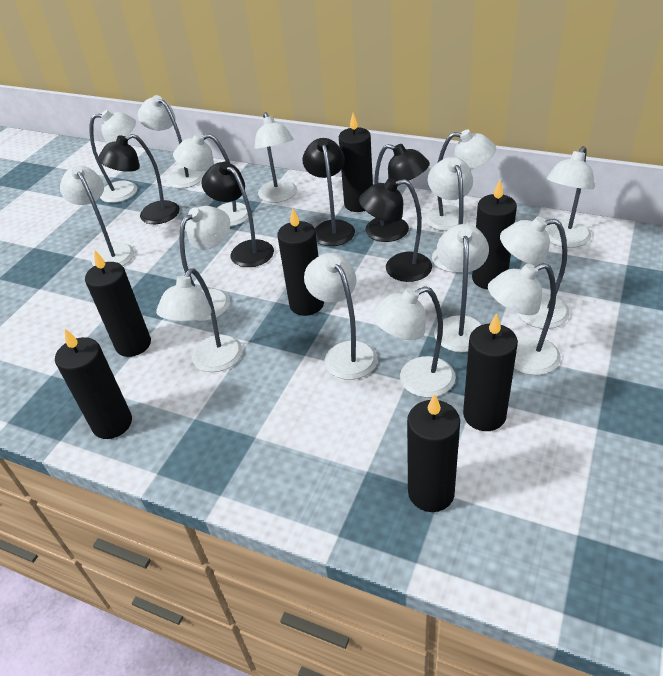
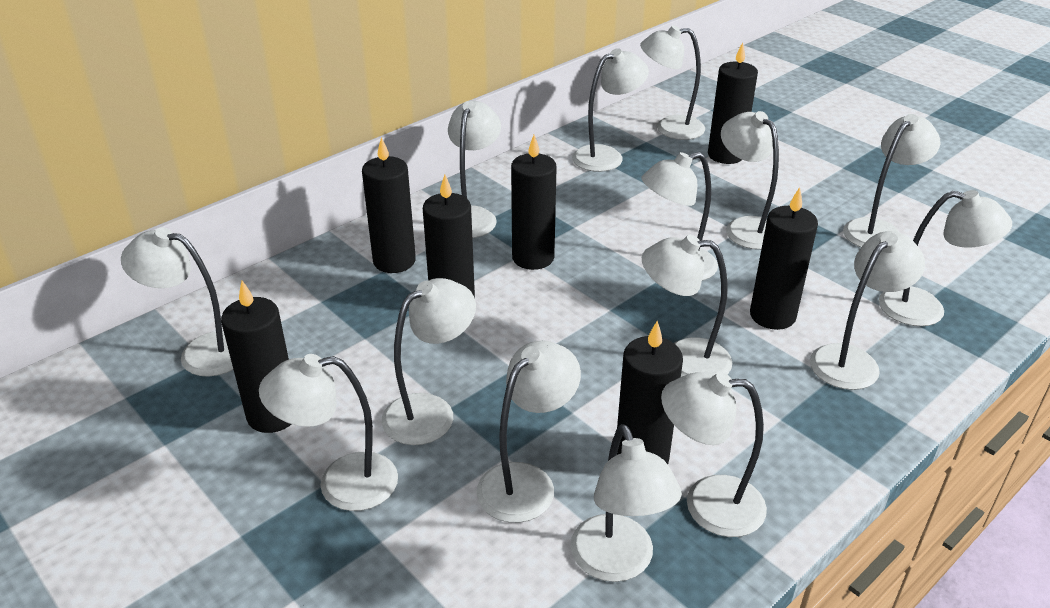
black lamp: 5 -> 0

